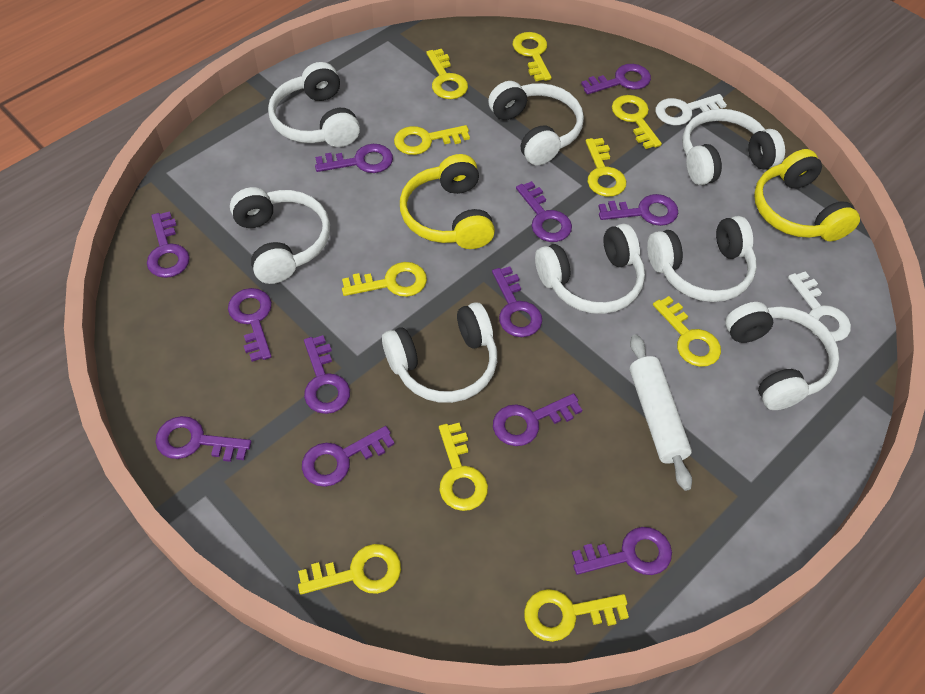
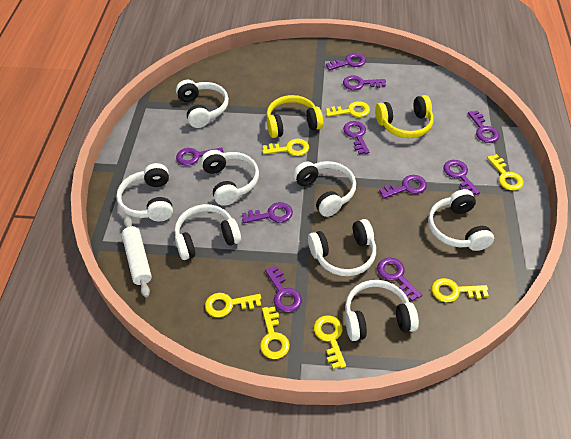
purple key: 12 -> 10
white key: 2 -> 0
yellow key: 10 -> 7

